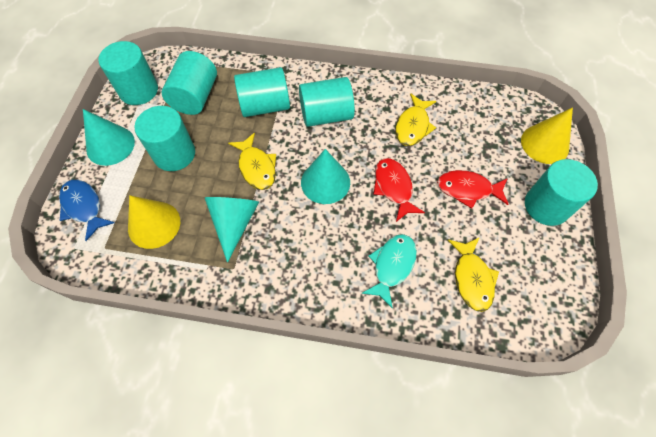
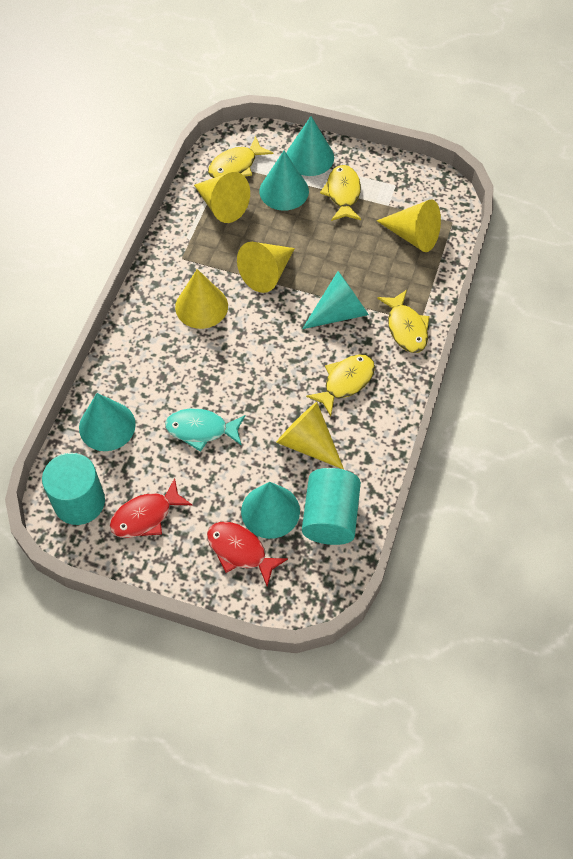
blue fish: 1 -> 0
turquoise cone: 3 -> 5
turquoise cylinder: 6 -> 2
yellow cone: 2 -> 5
yellow fish: 3 -> 4

